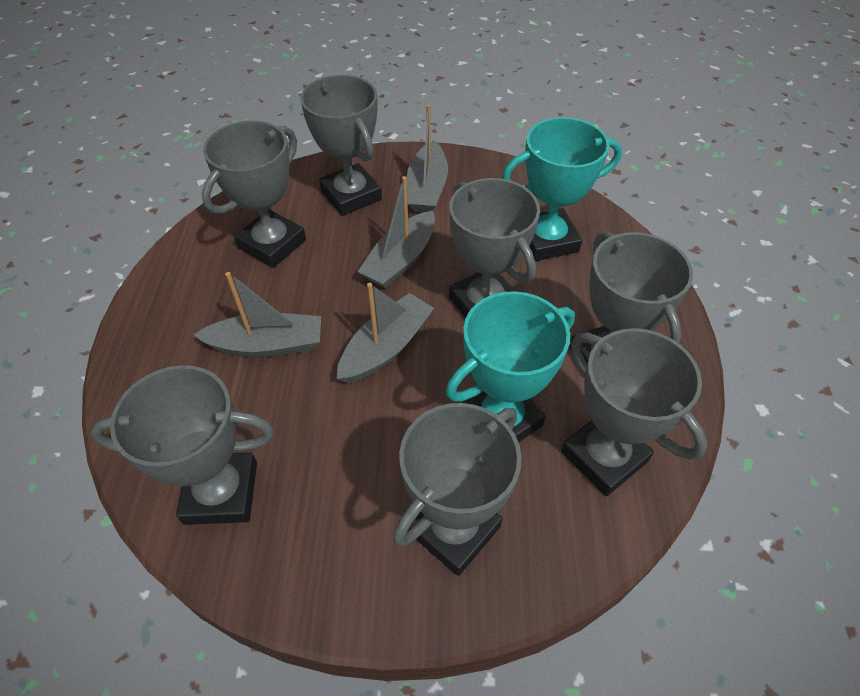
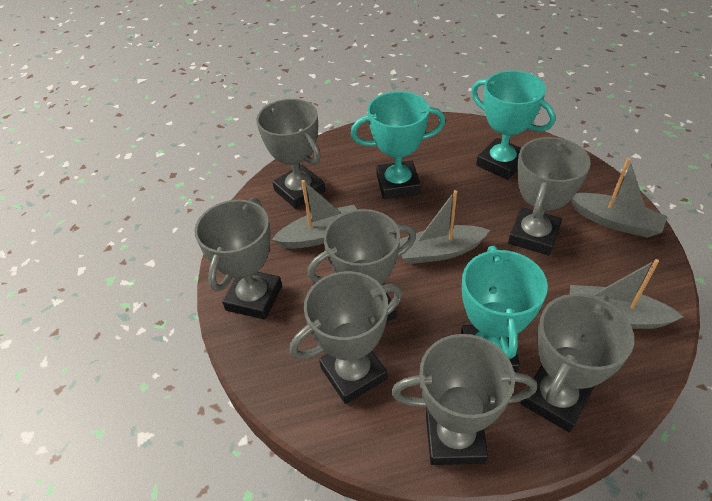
turquoise trophy: 2 -> 3

